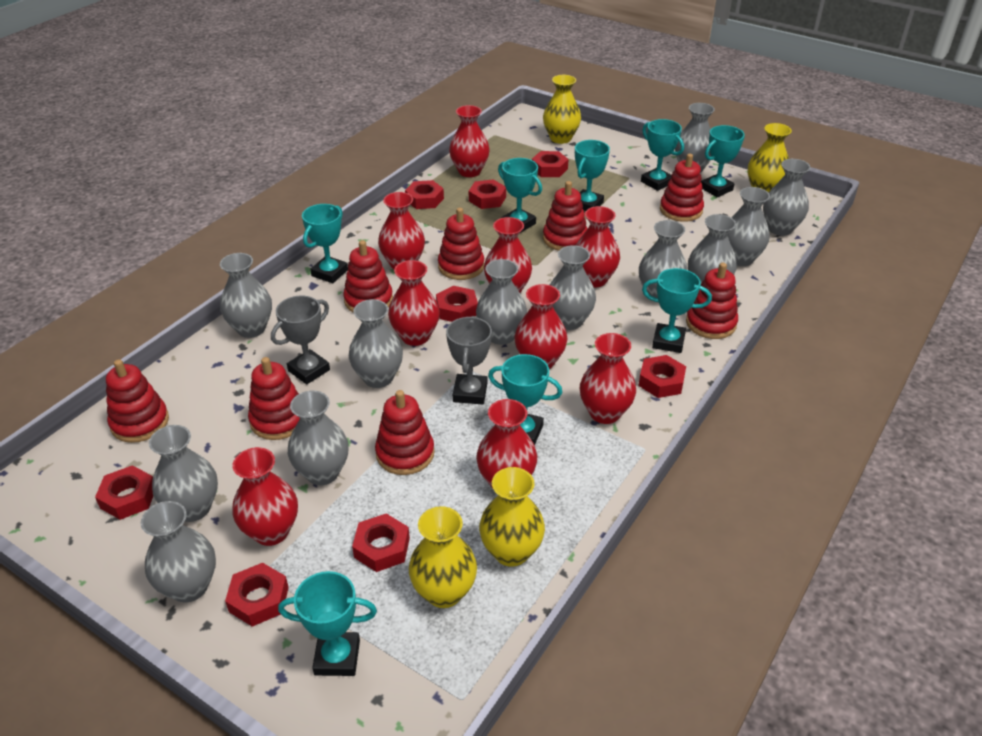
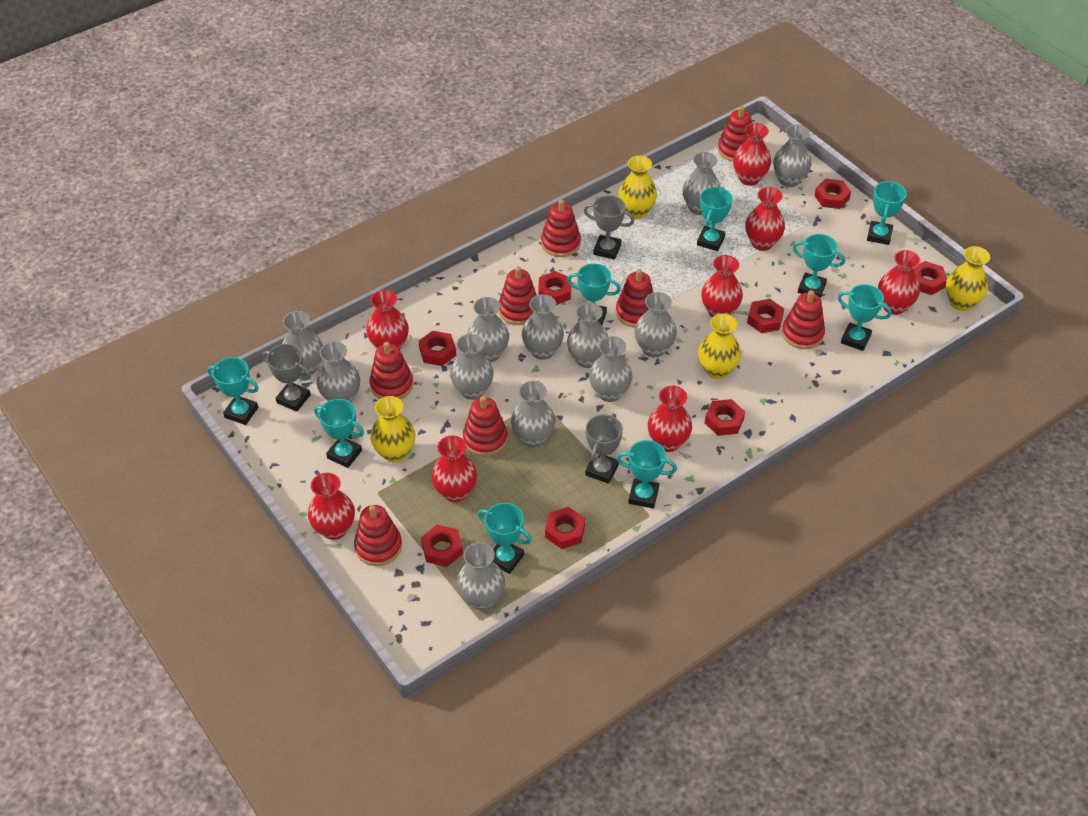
grey trophy: 2 -> 3
red vase: 9 -> 8
turquoise trophy: 8 -> 9

